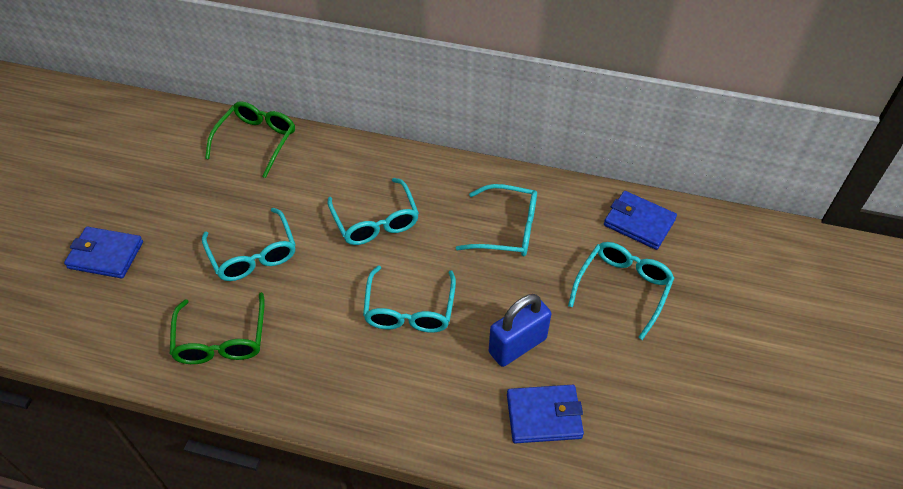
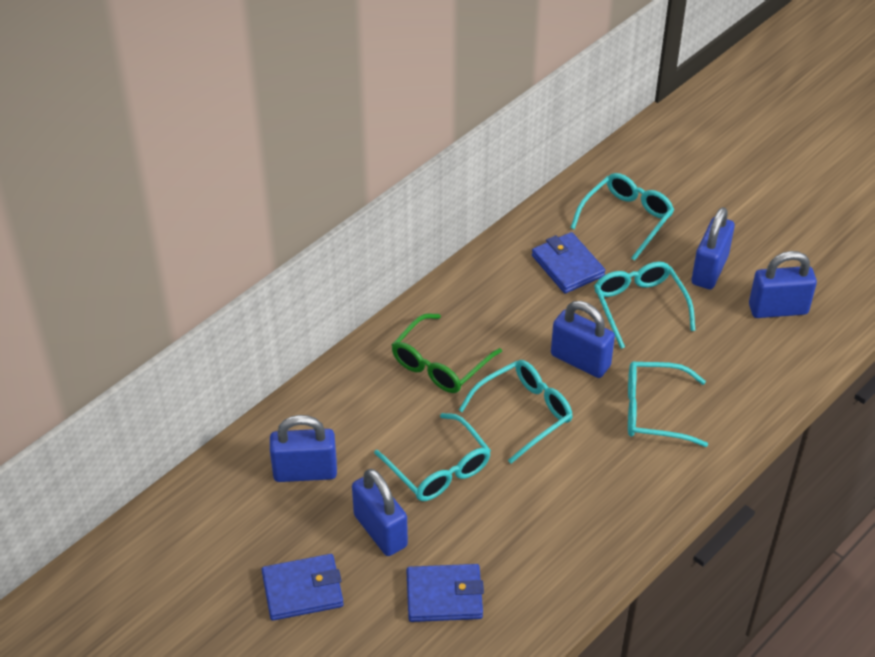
blue padlock: 1 -> 5
green glasses: 2 -> 1

